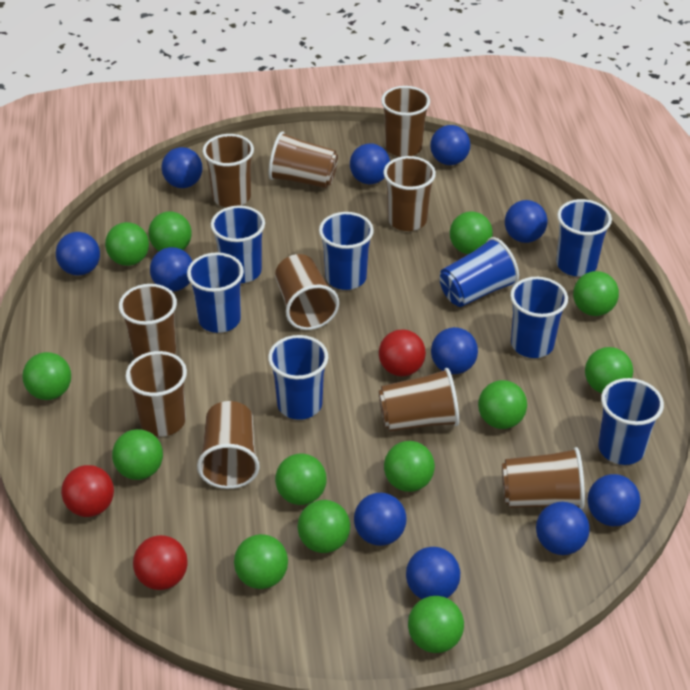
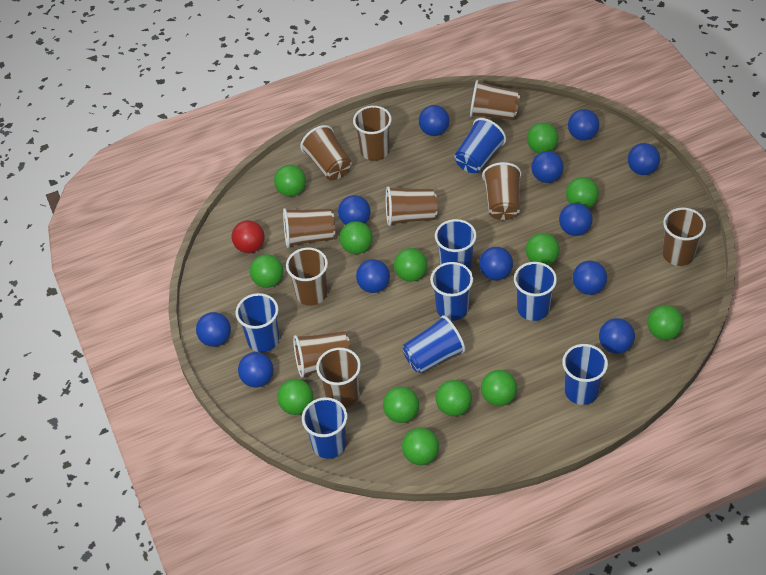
blue ball: 11 -> 12
red ball: 3 -> 1

